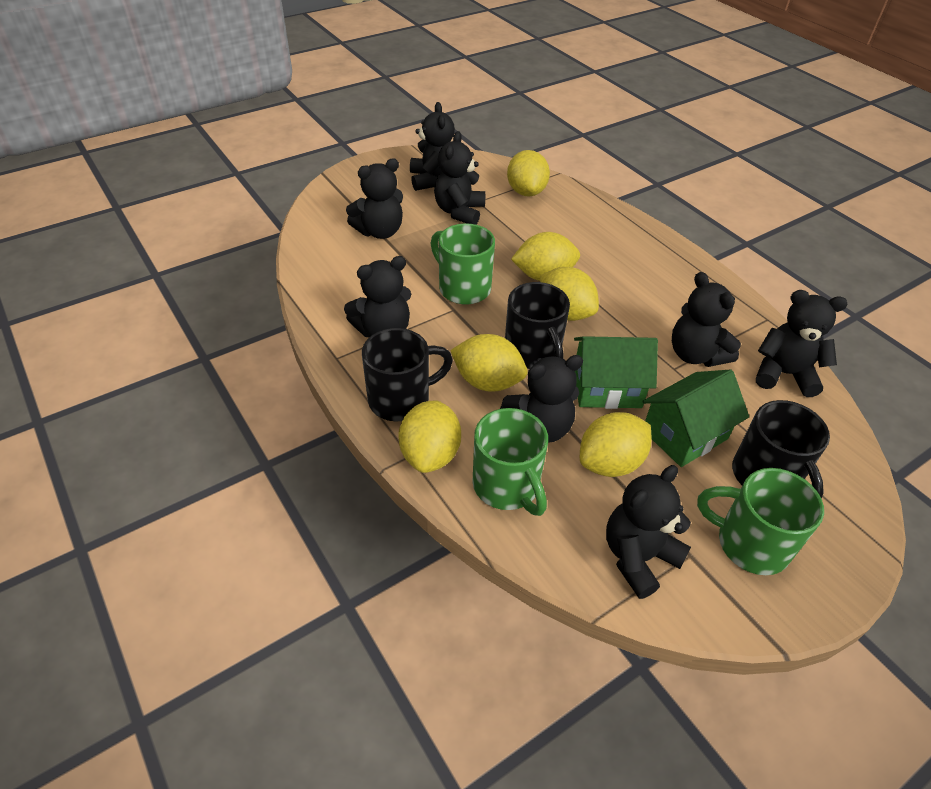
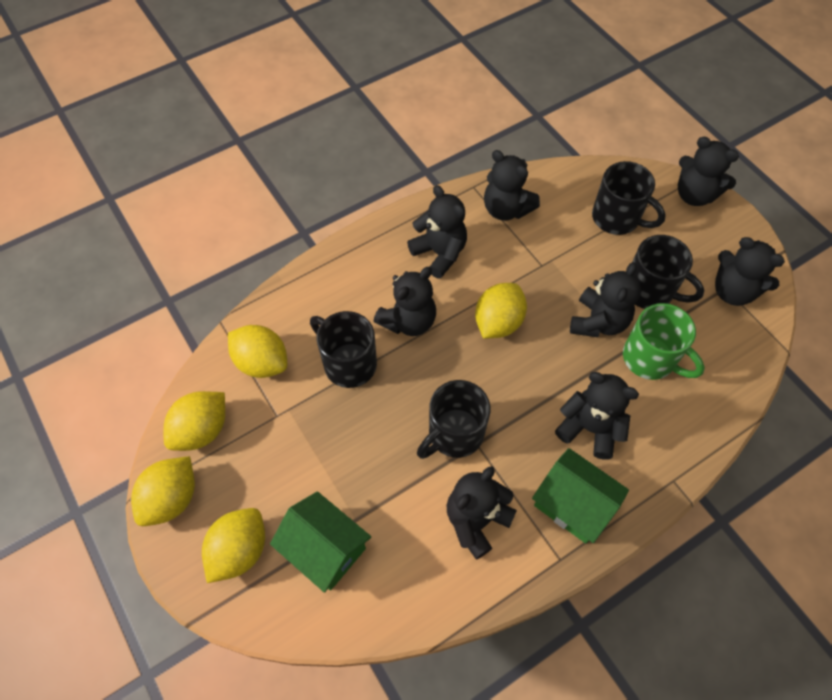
black mug: 3 -> 4
green mug: 3 -> 1
yellow lemon: 6 -> 5

